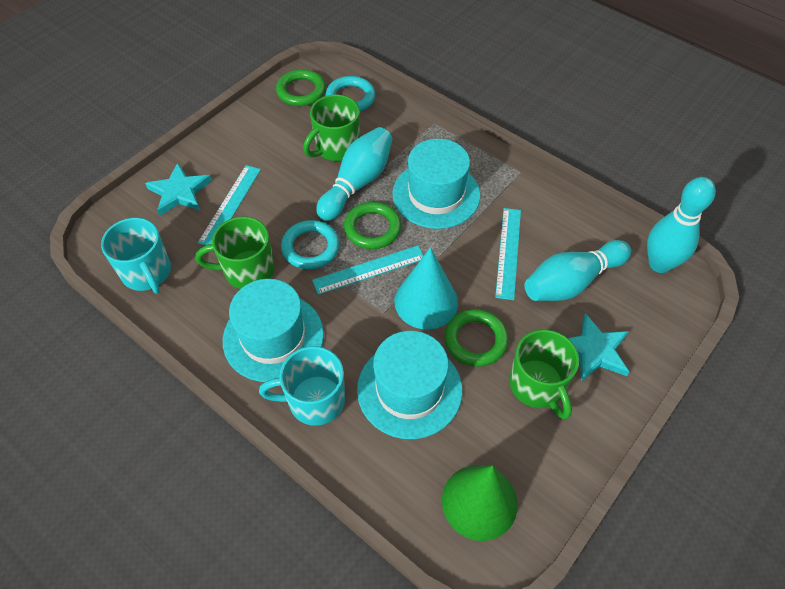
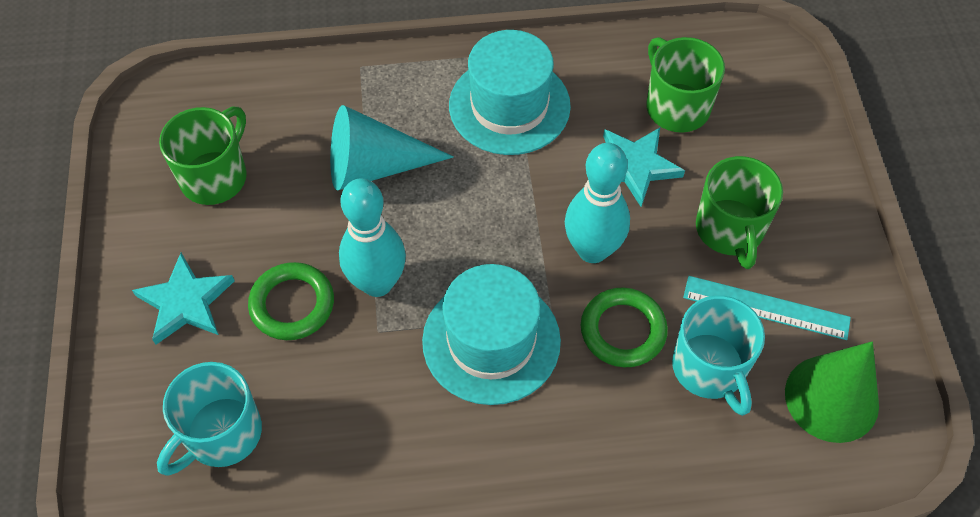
green ring: 3 -> 2
turquoise bowling pin: 3 -> 2
turquoise hat: 3 -> 2
turquoise ring: 2 -> 0
turquoise ruler: 3 -> 1

